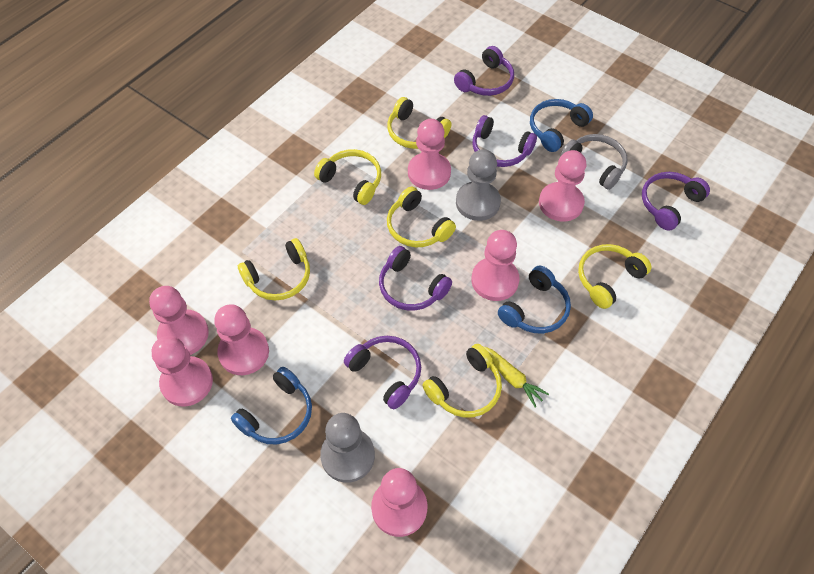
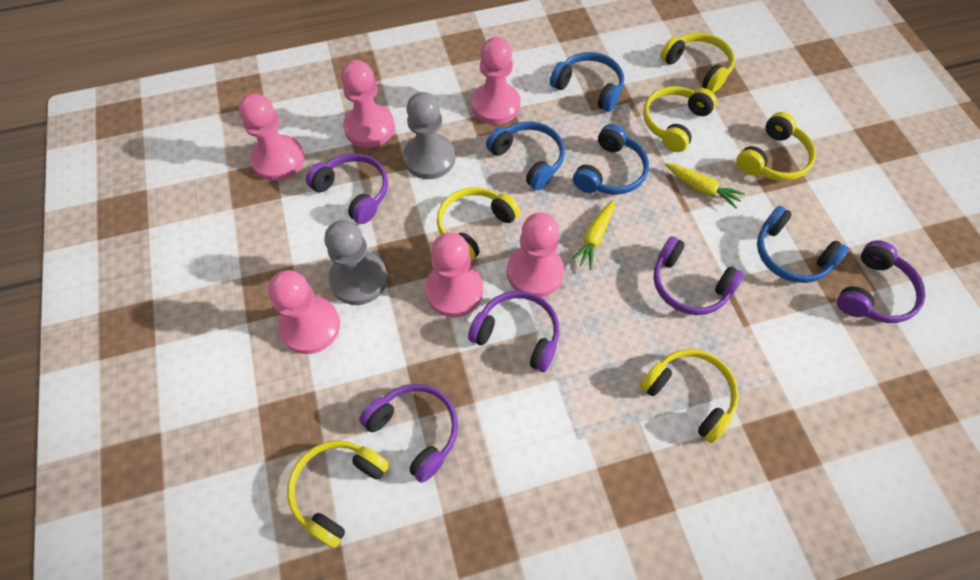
blue headphones: 3 -> 4
grey headphones: 1 -> 0
pink pawn: 7 -> 6
yellow carrot: 1 -> 2

